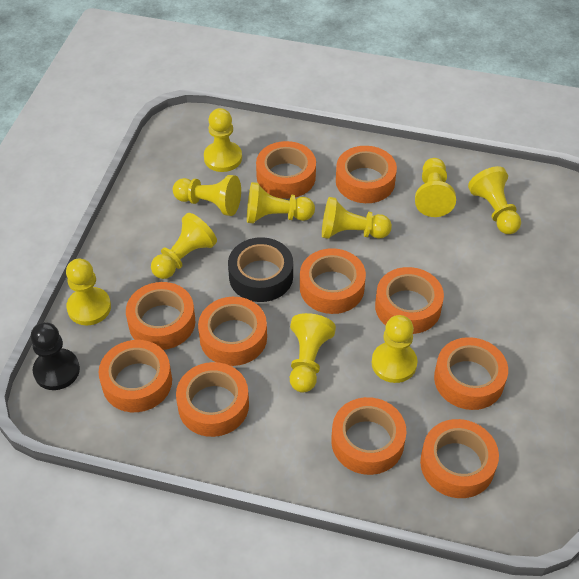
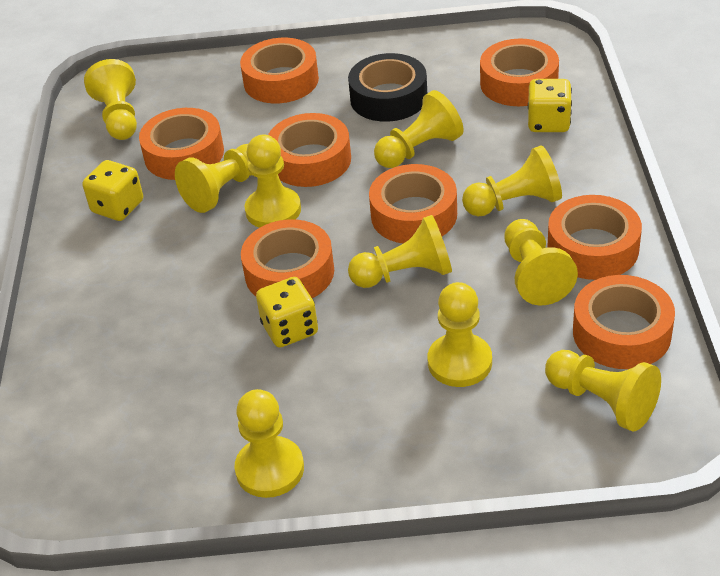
black pawn: 1 -> 0
orange tape: 11 -> 8
yellow dice: 0 -> 3

